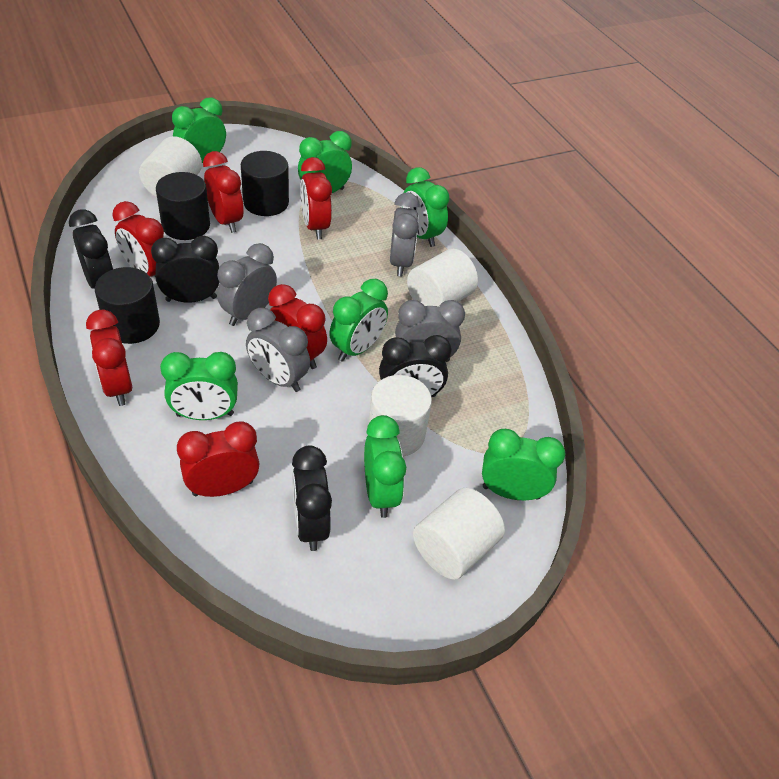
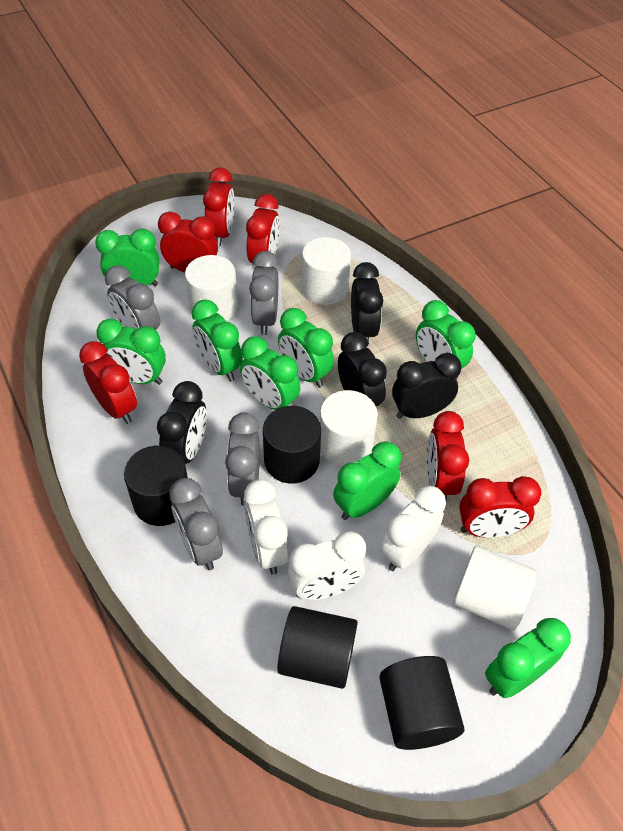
black cylinder: 3 -> 4
green clock: 7 -> 8
white clock: 0 -> 3

